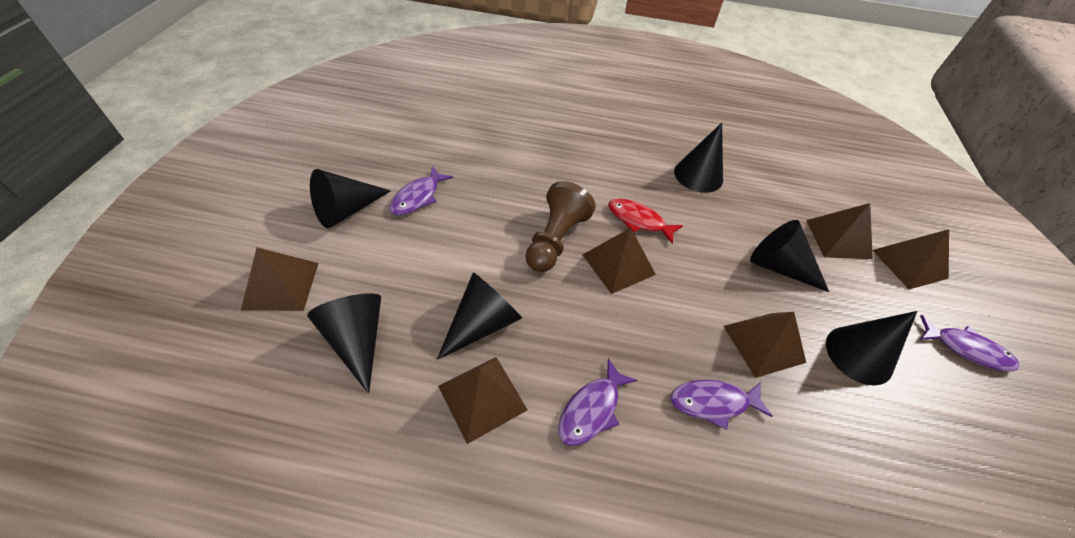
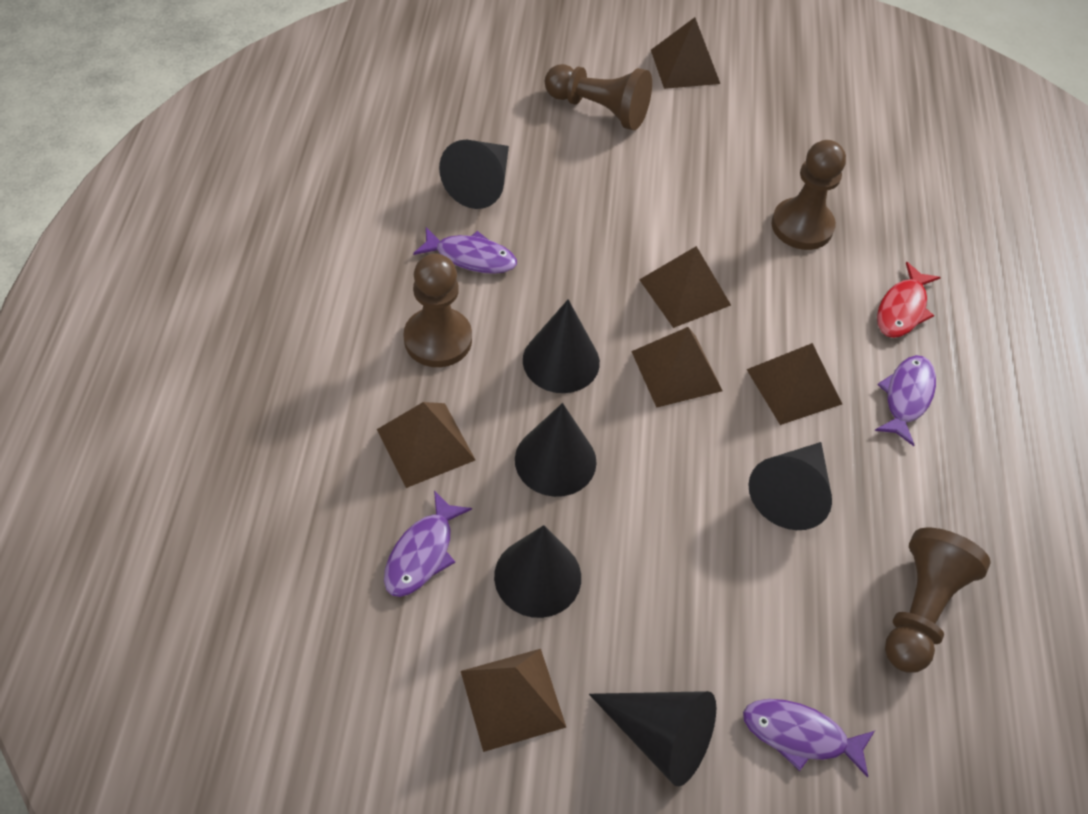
brown pawn: 1 -> 4

